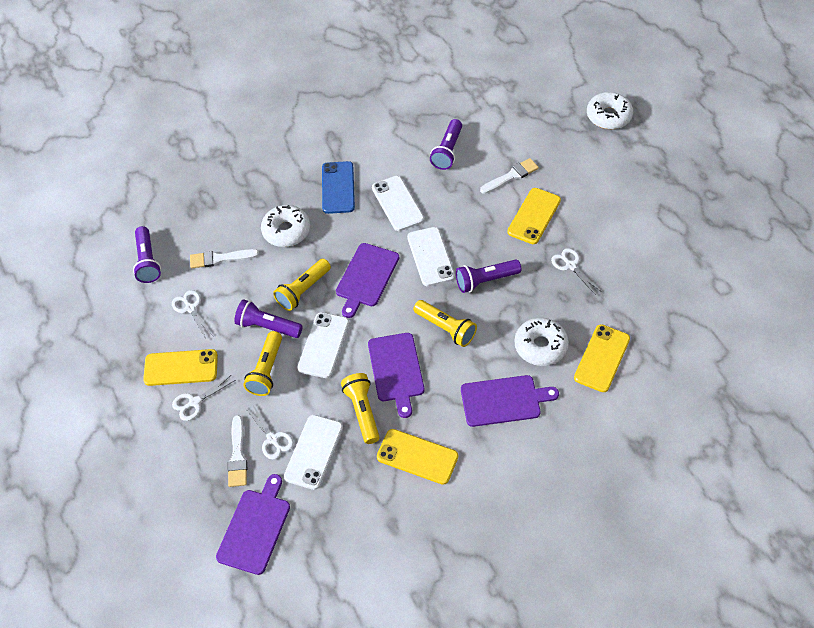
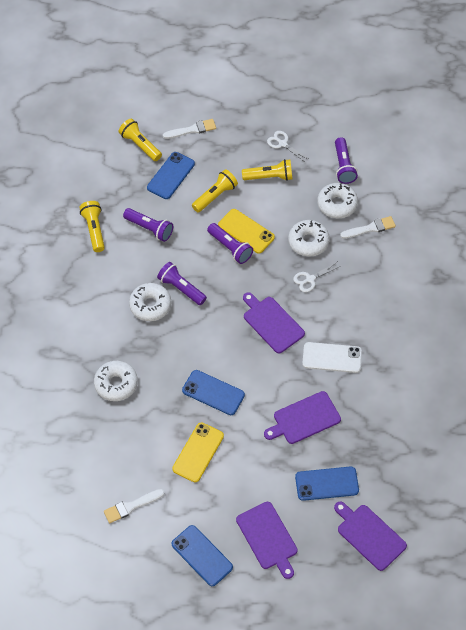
blue phone: 1 -> 4
white donut: 3 -> 4
white phone: 4 -> 1
white scissors: 4 -> 2
yellow phone: 4 -> 2

